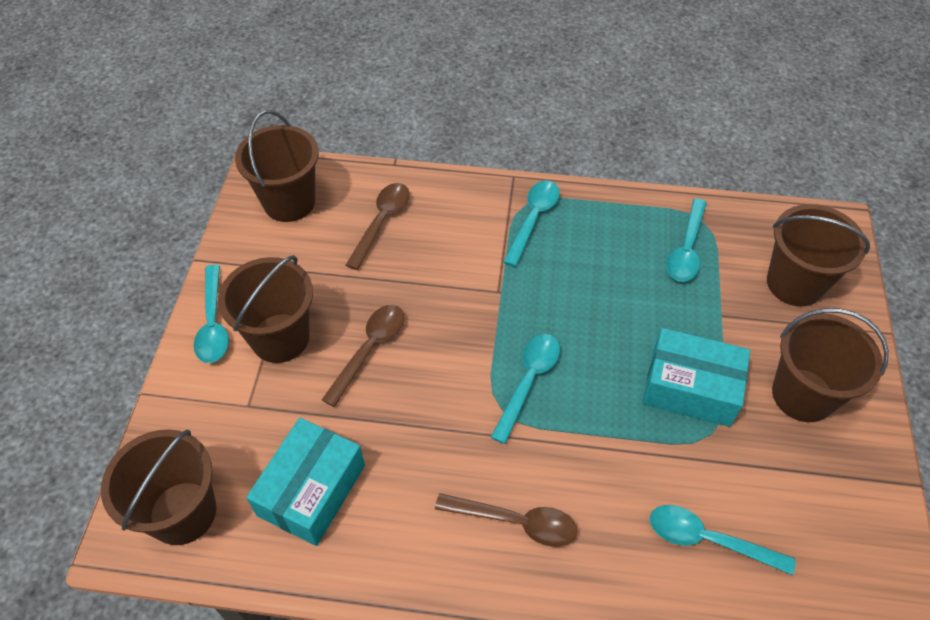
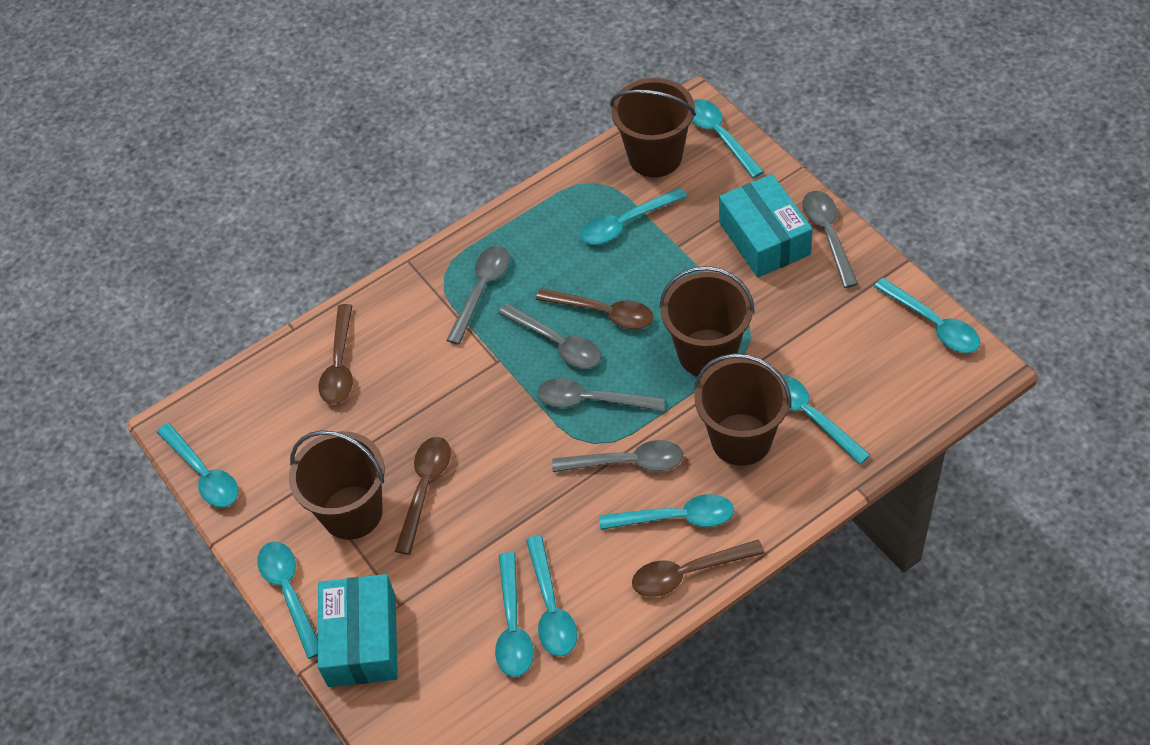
brown bucket: 5 -> 4
brown spoon: 3 -> 4
grey spoon: 0 -> 5
turquoise spoon: 5 -> 9

